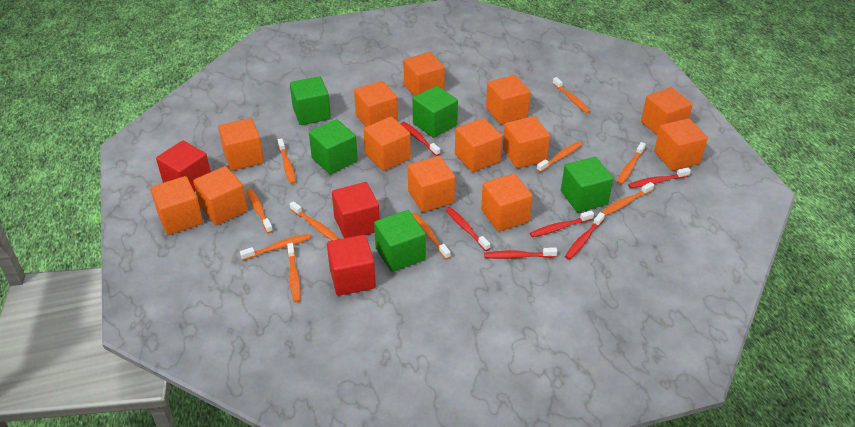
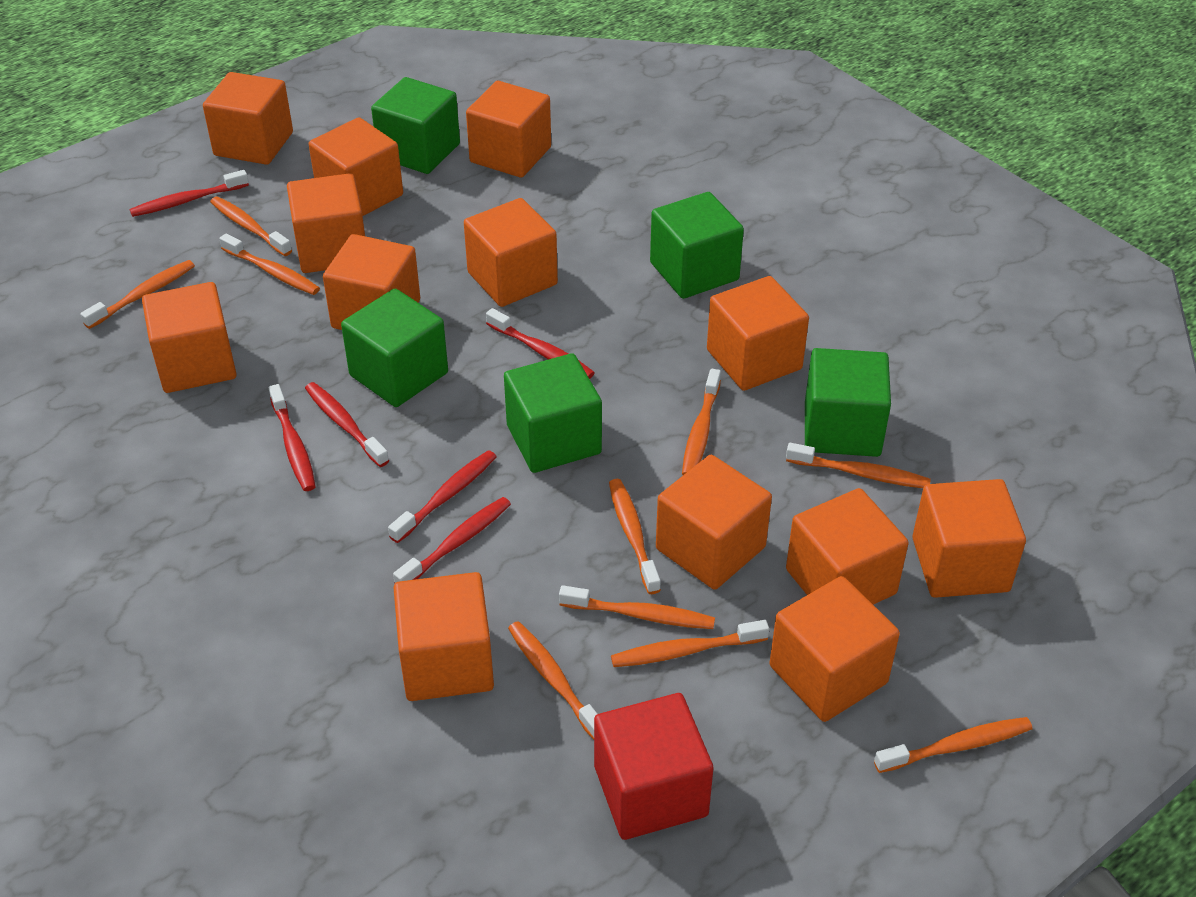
red cube: 3 -> 1

